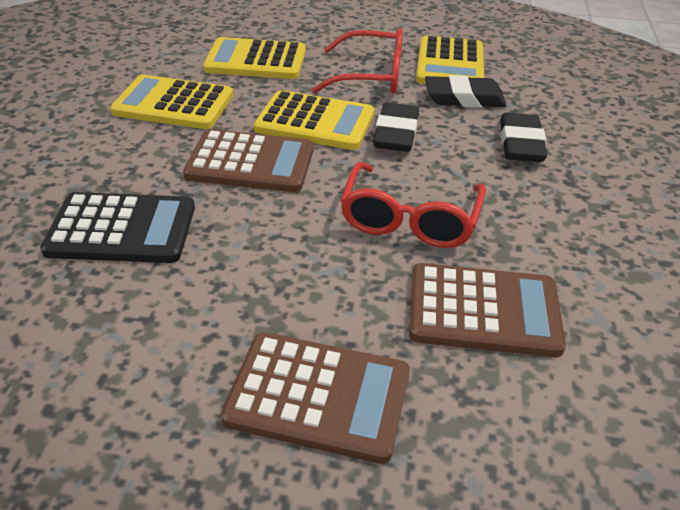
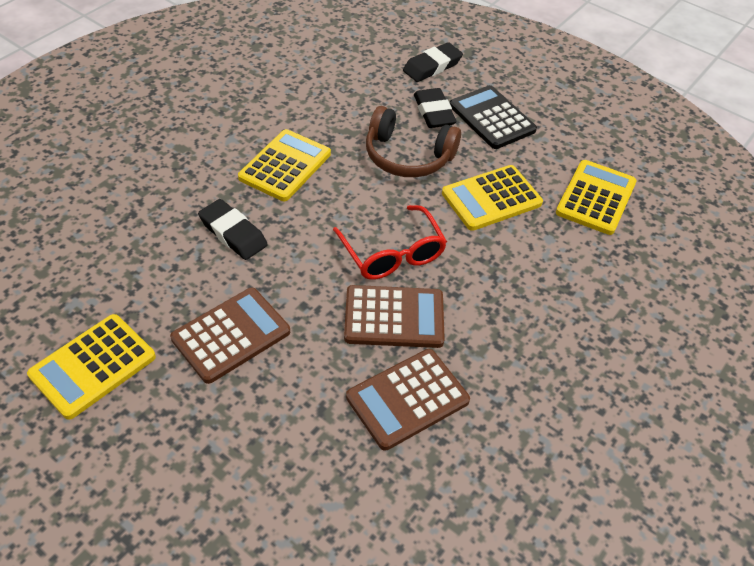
brown headphones: 0 -> 1
red glasses: 2 -> 1

